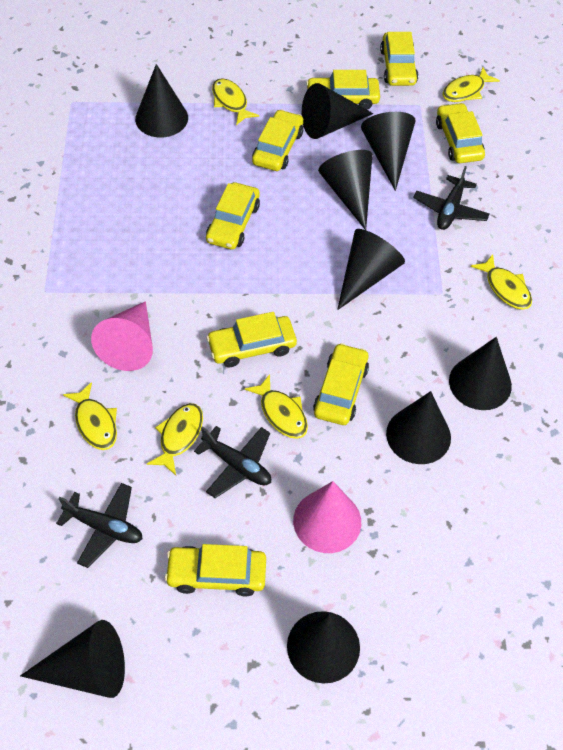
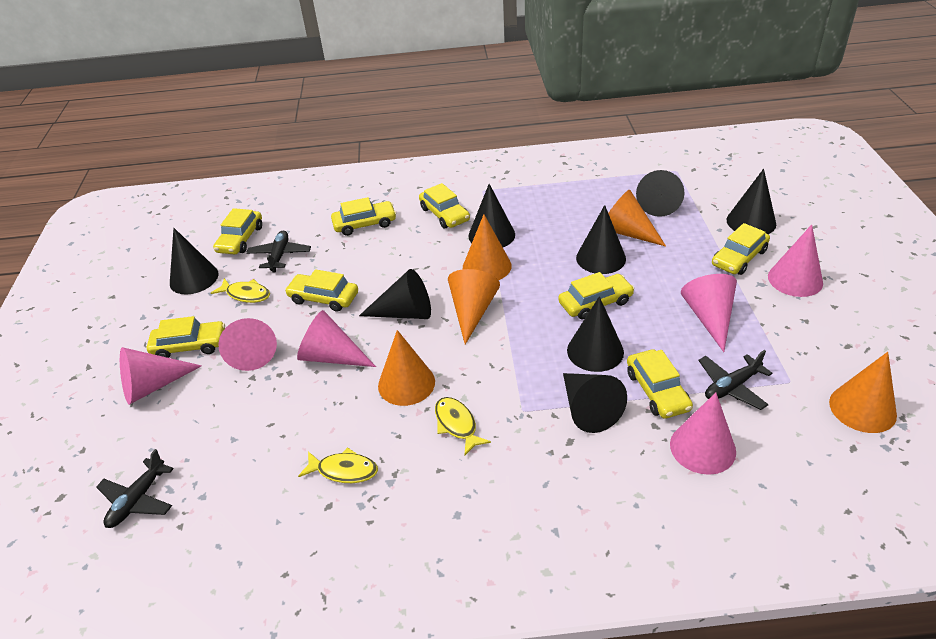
black cone: 9 -> 8
orange cone: 0 -> 5
pink cone: 2 -> 6
yellow fish: 6 -> 3

